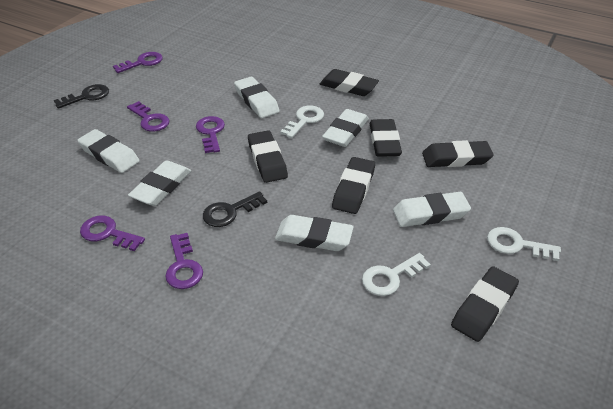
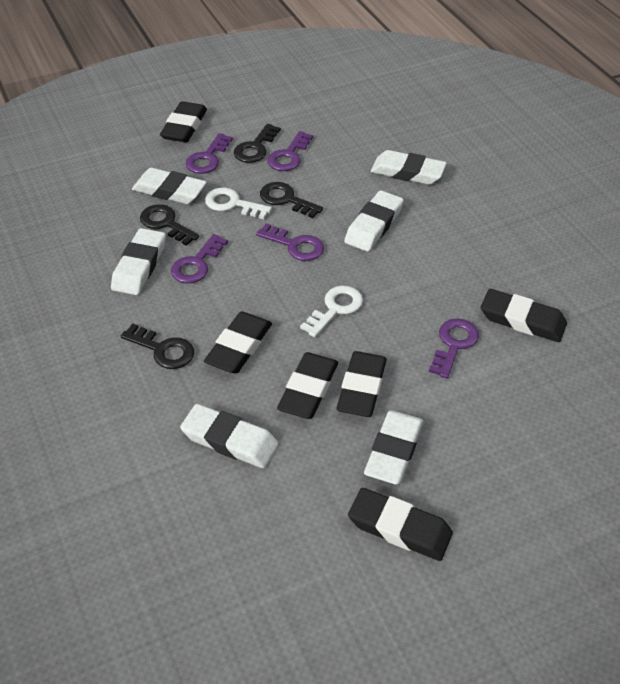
black key: 2 -> 4
white key: 3 -> 2

